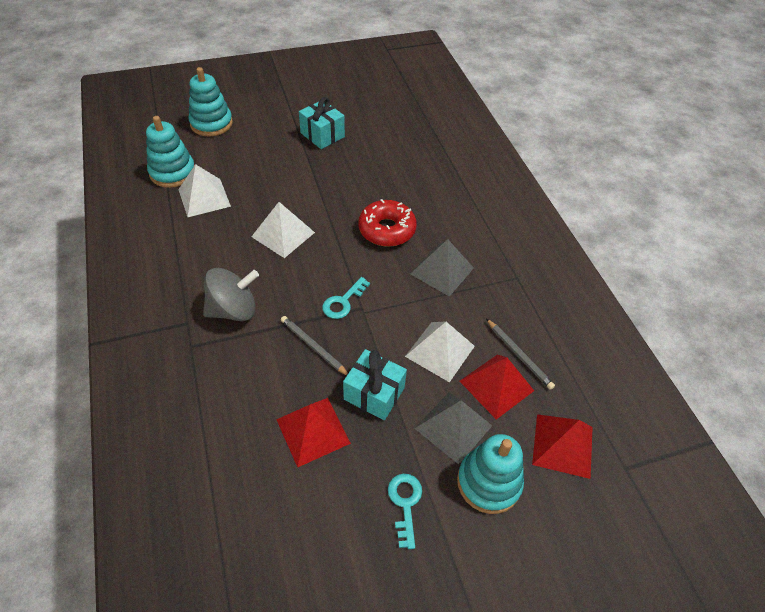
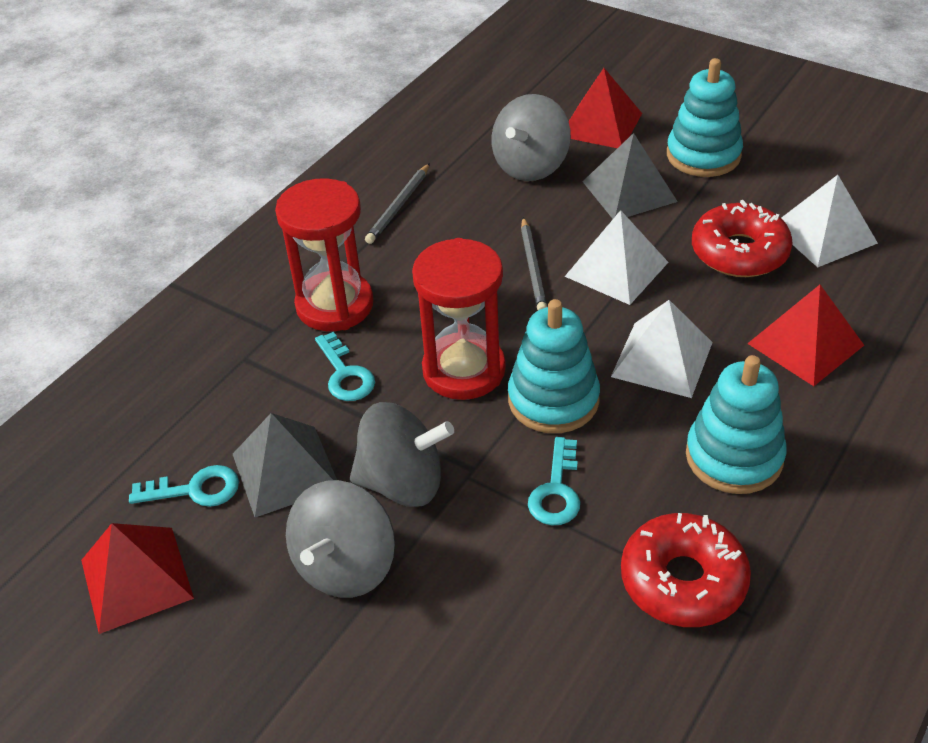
grey spinning top: 1 -> 3
red donut: 1 -> 2
red hourglass: 0 -> 2
turquoise gift: 2 -> 0
turquoise key: 2 -> 3

